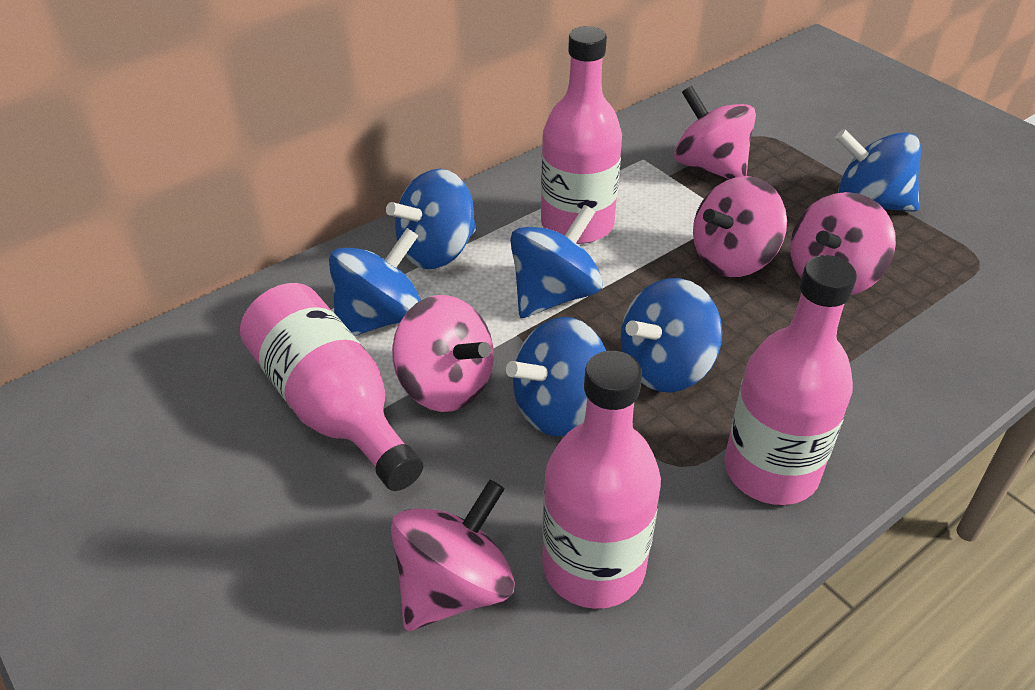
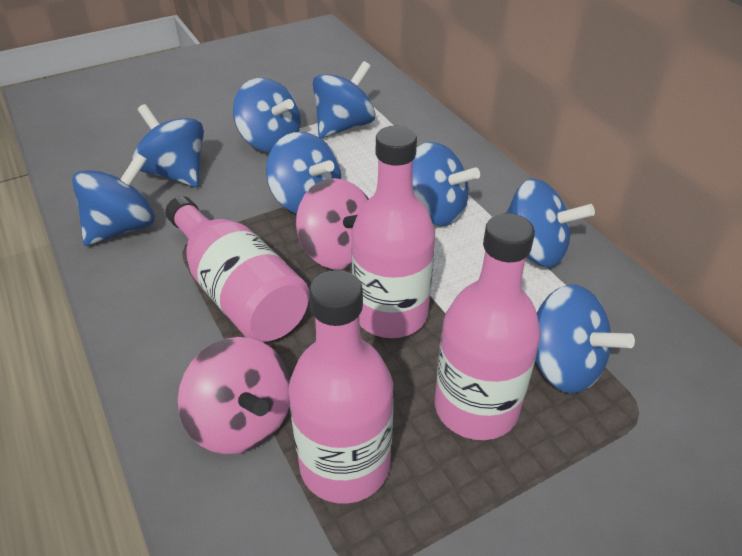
blue spinning top: 6 -> 8
pink spinning top: 5 -> 2

